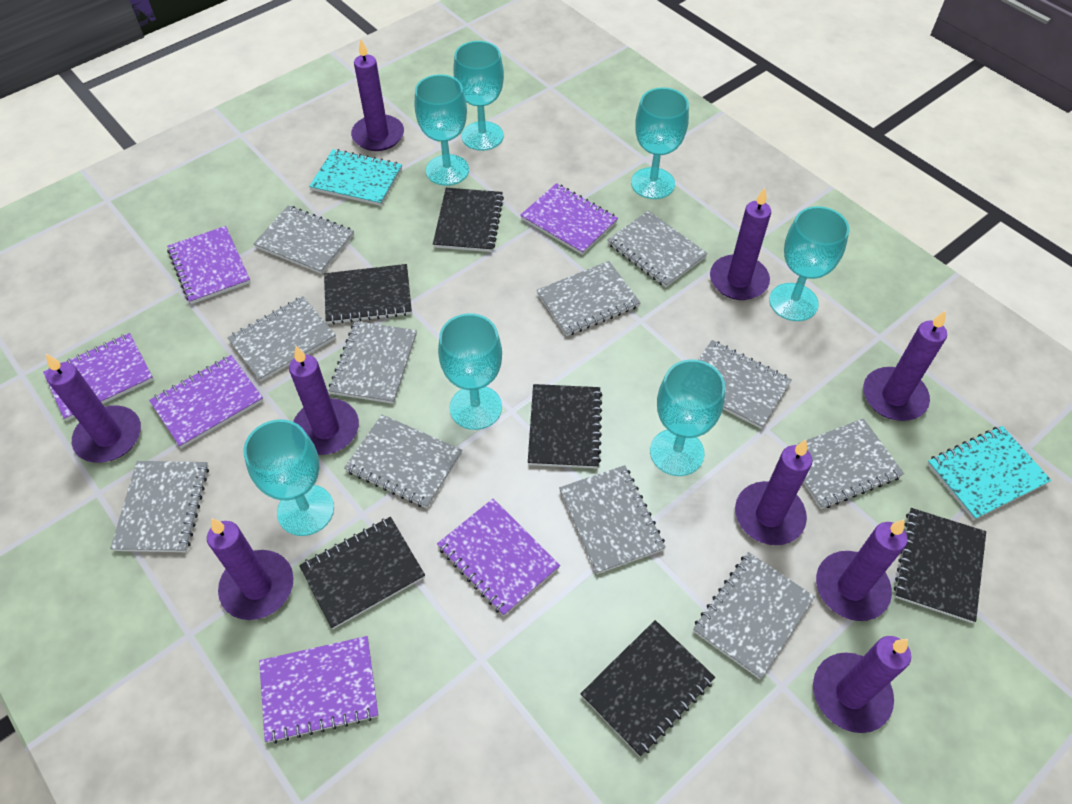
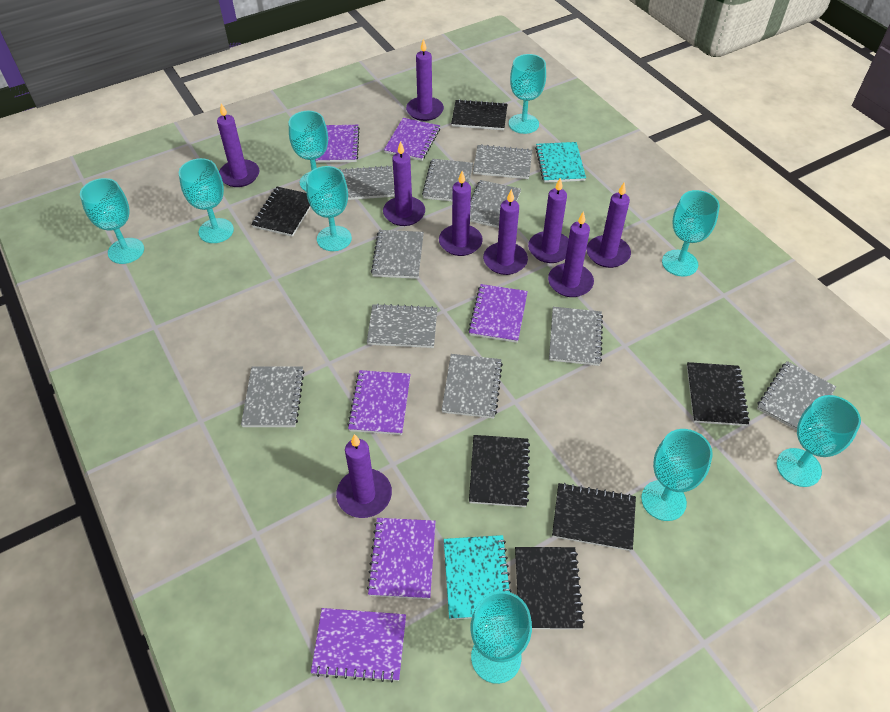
grey notebook: 11 -> 10
turquoise goblet: 7 -> 9

